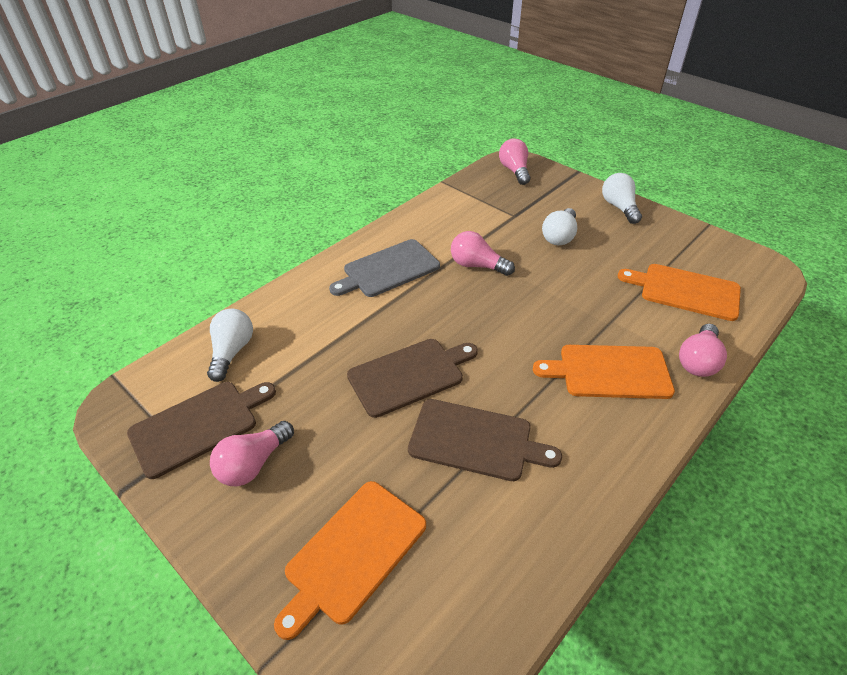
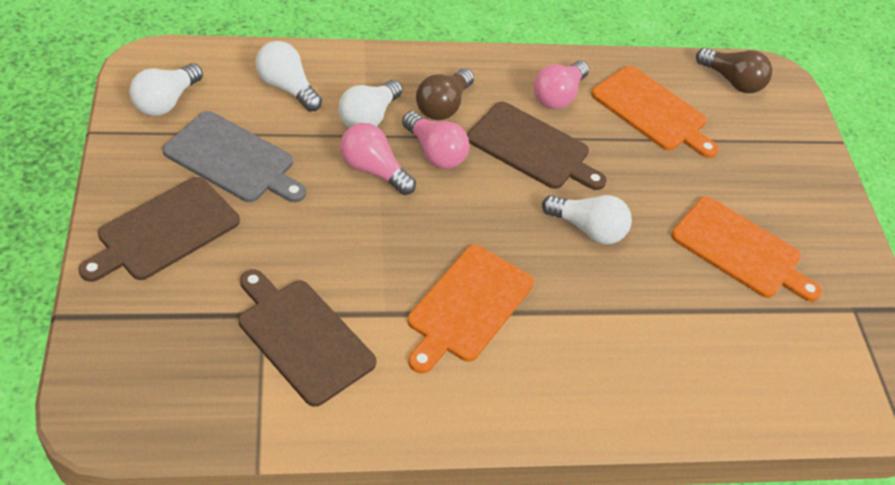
brown light bulb: 0 -> 2
pink light bulb: 4 -> 3
white light bulb: 3 -> 4

